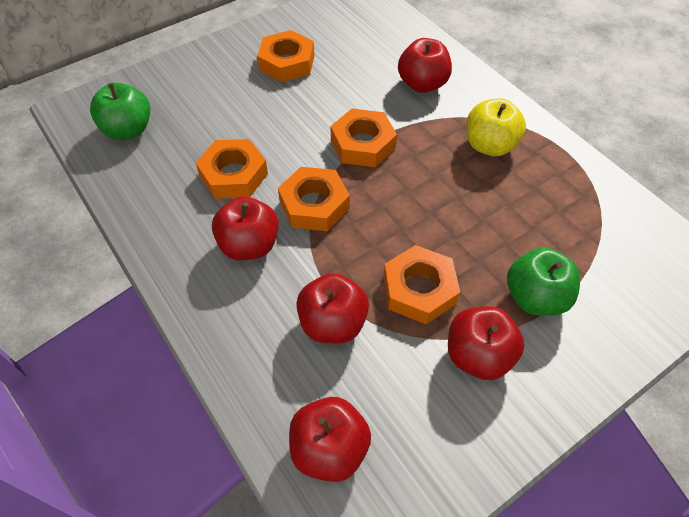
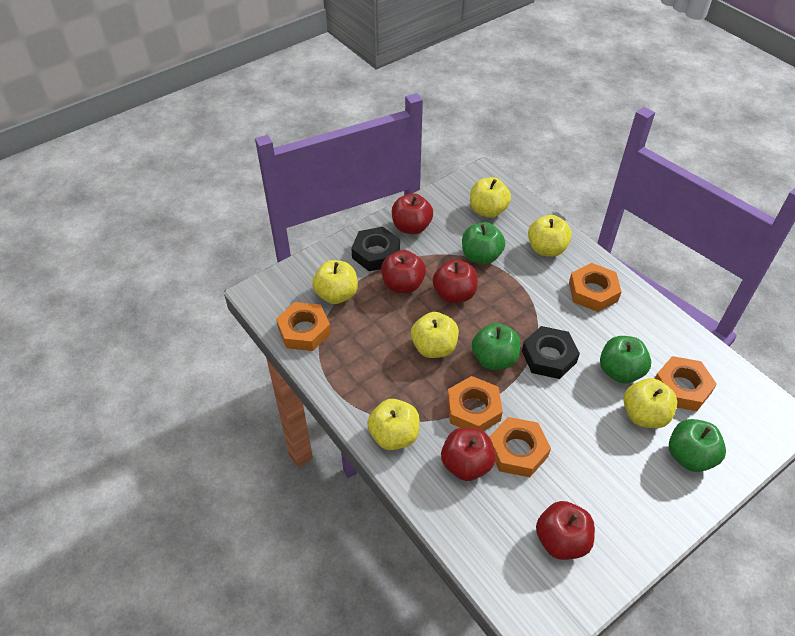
black nut: 0 -> 2
green apple: 2 -> 4
yellow apple: 1 -> 6

